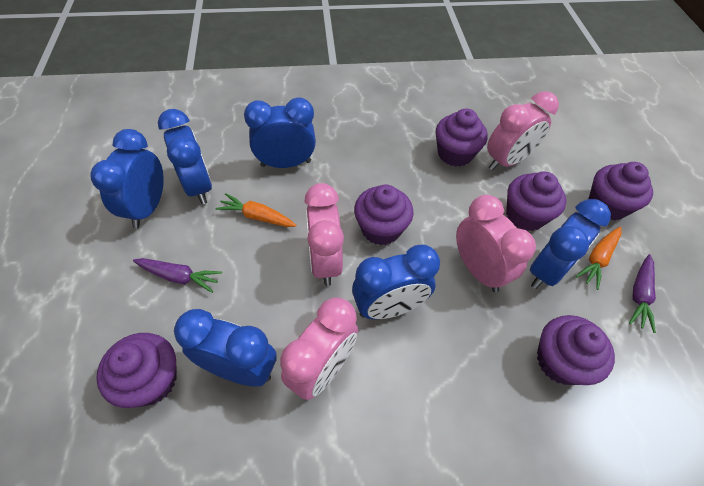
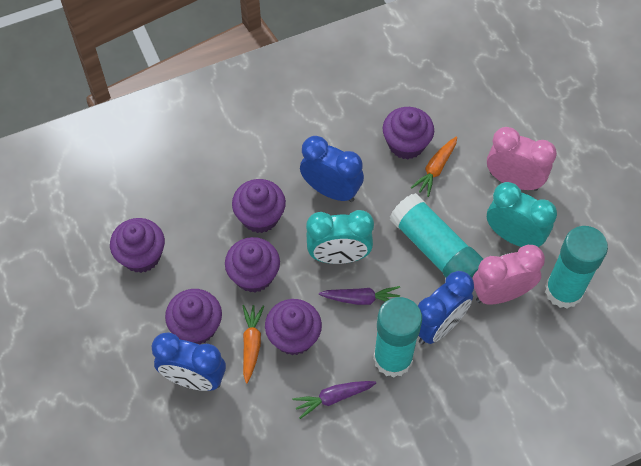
blue clock: 6 -> 3
pink clock: 4 -> 2
turquoise clock: 0 -> 2
turquoise glue stick: 0 -> 3

